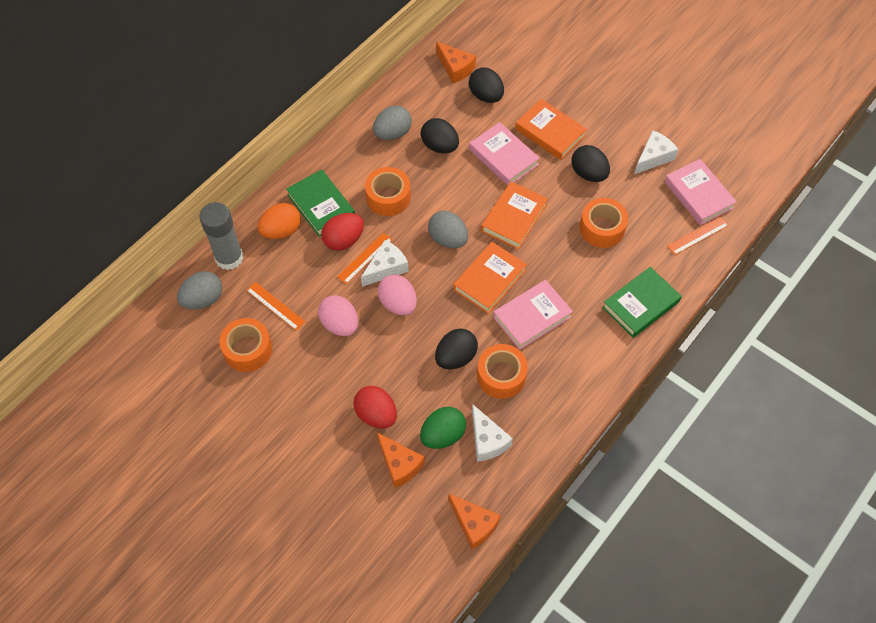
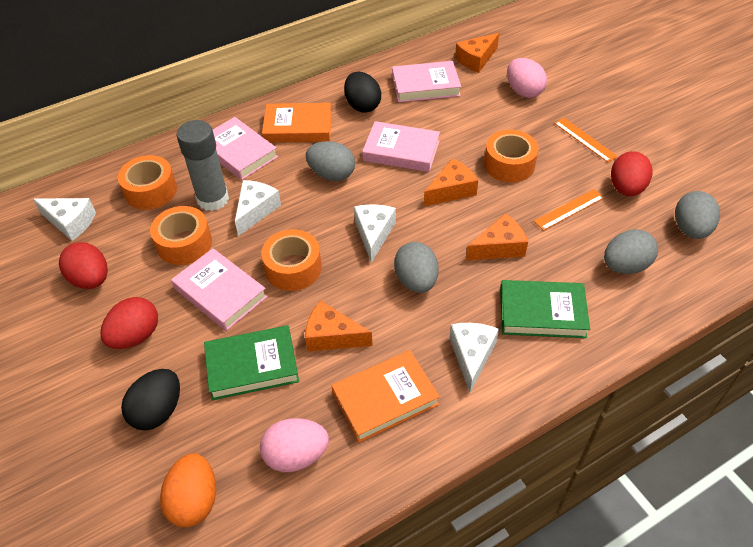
black egg: 4 -> 2
green egg: 1 -> 0
grey egg: 3 -> 4
orange book: 3 -> 2
orange cheese: 3 -> 4
orange ruler: 3 -> 2
pink book: 3 -> 4
red egg: 2 -> 3
white cheese: 3 -> 4

